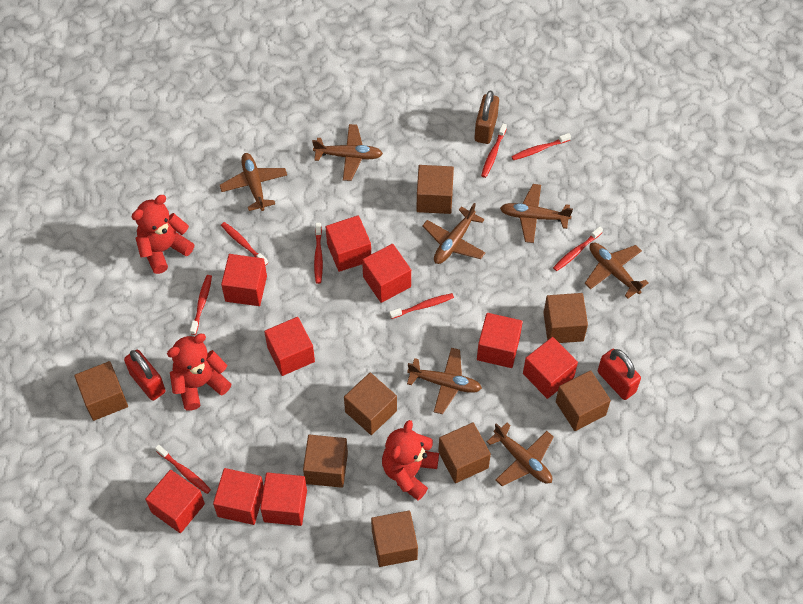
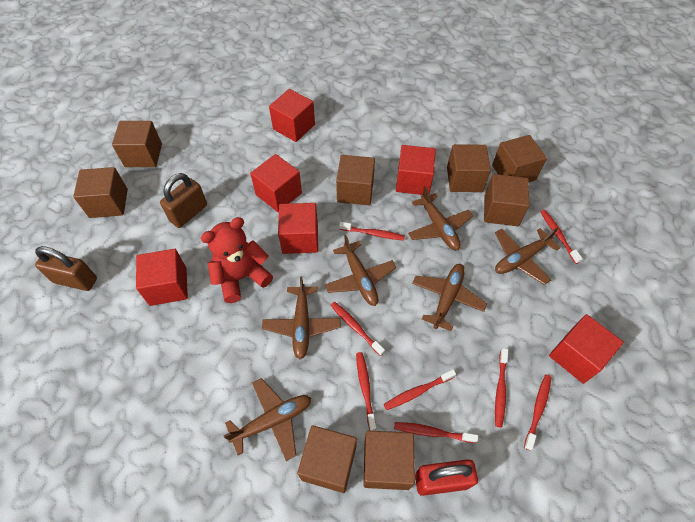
brown padlock: 1 -> 2
brown plane: 7 -> 6
red cube: 9 -> 6
red padlock: 2 -> 1
red teddy bear: 3 -> 1

